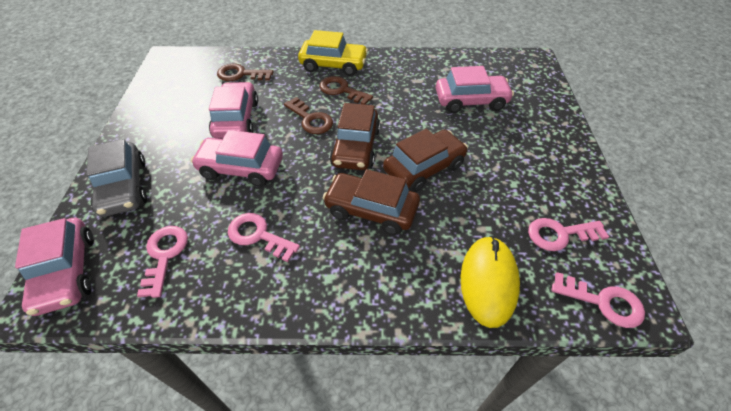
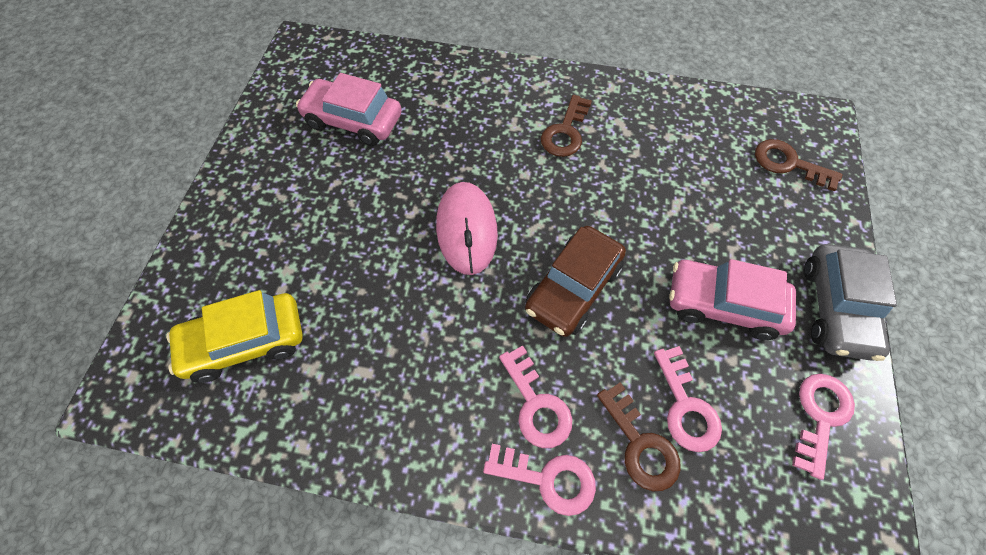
brown car: 3 -> 1
pink car: 4 -> 2
pink mouse: 0 -> 1
yellow mouse: 1 -> 0

